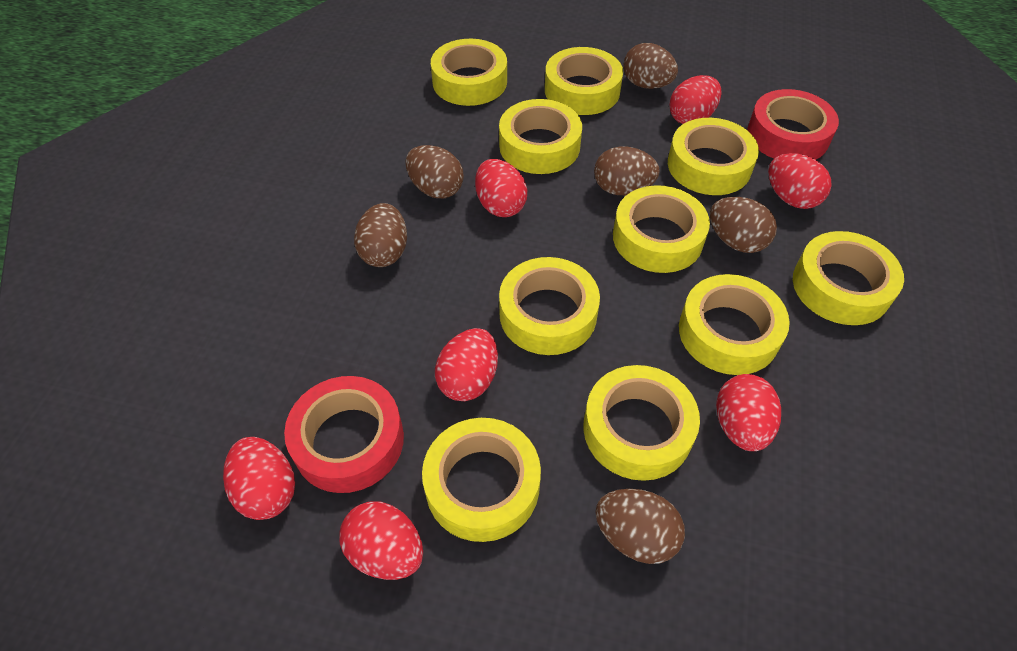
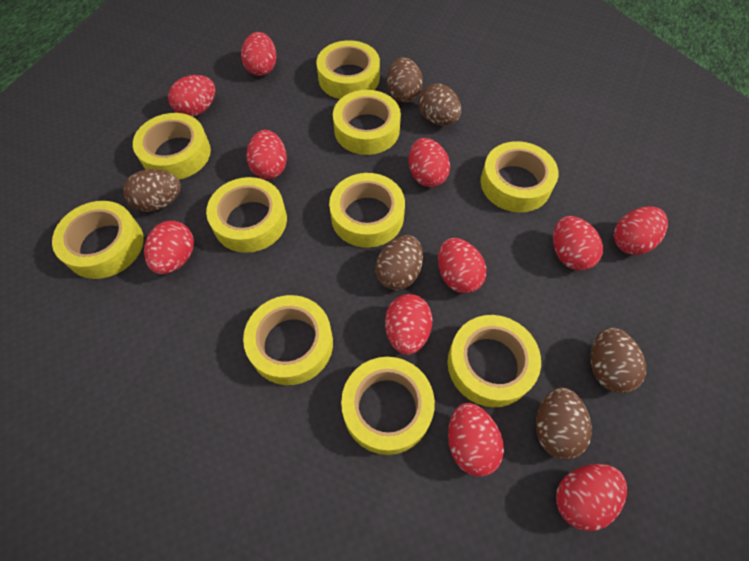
red egg: 7 -> 11
red tape: 2 -> 0

